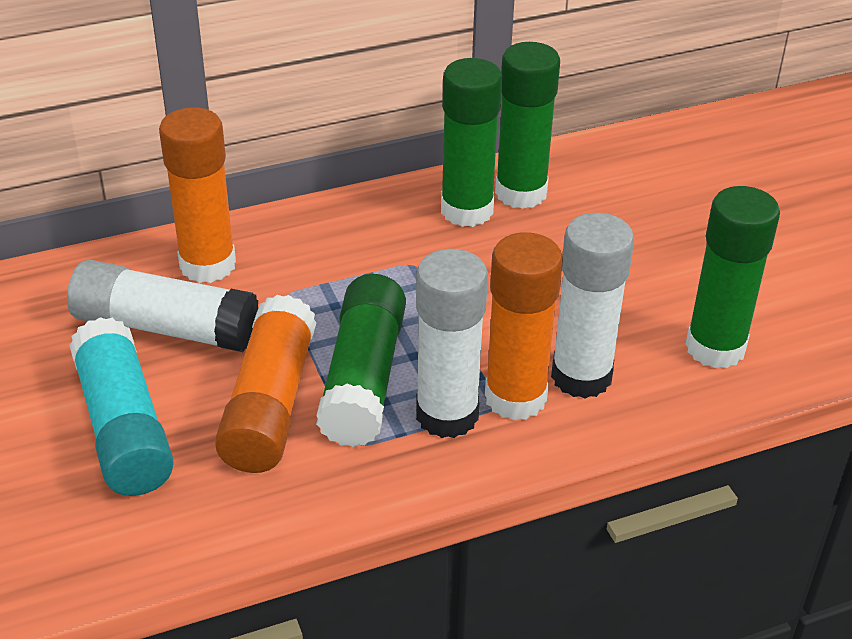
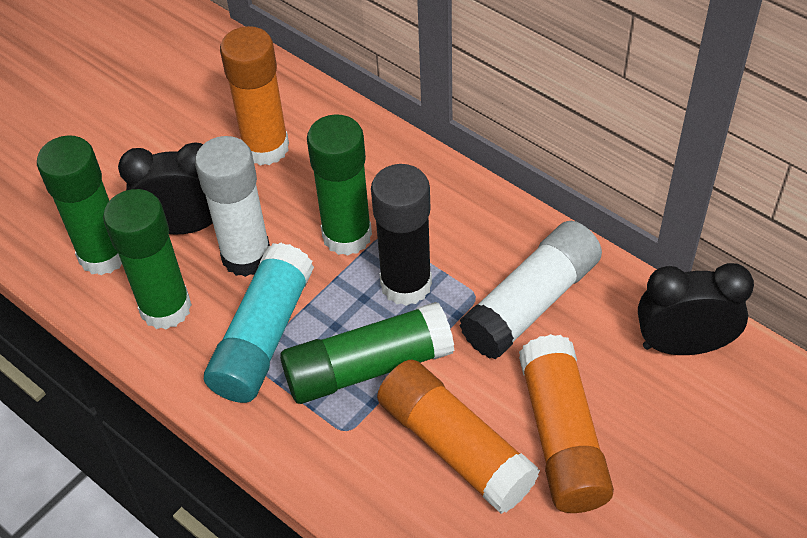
black clock: 0 -> 2
black glue stick: 0 -> 1
white glue stick: 3 -> 2

